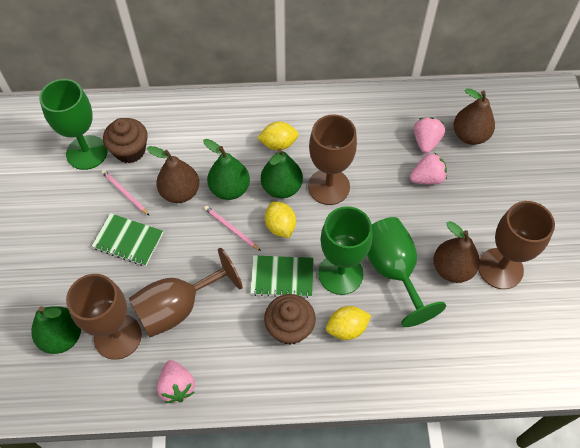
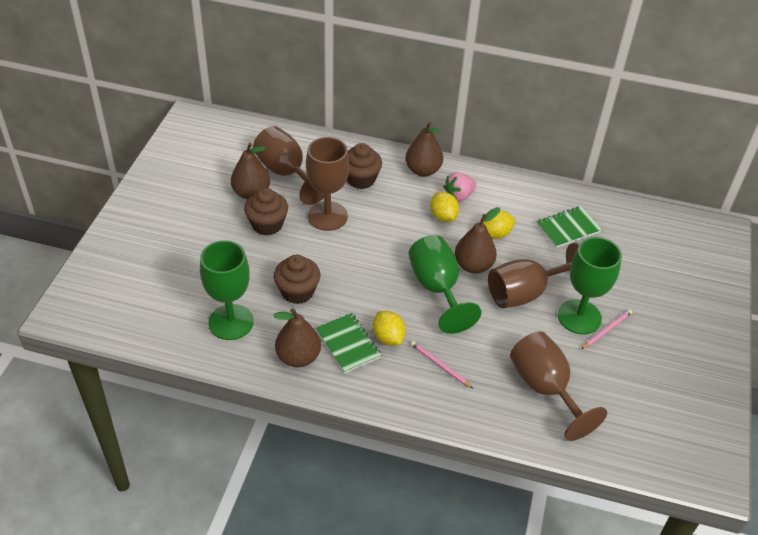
brown cupcake: 2 -> 3
brown pear: 3 -> 4
green pear: 3 -> 0
pink strawberry: 3 -> 1

